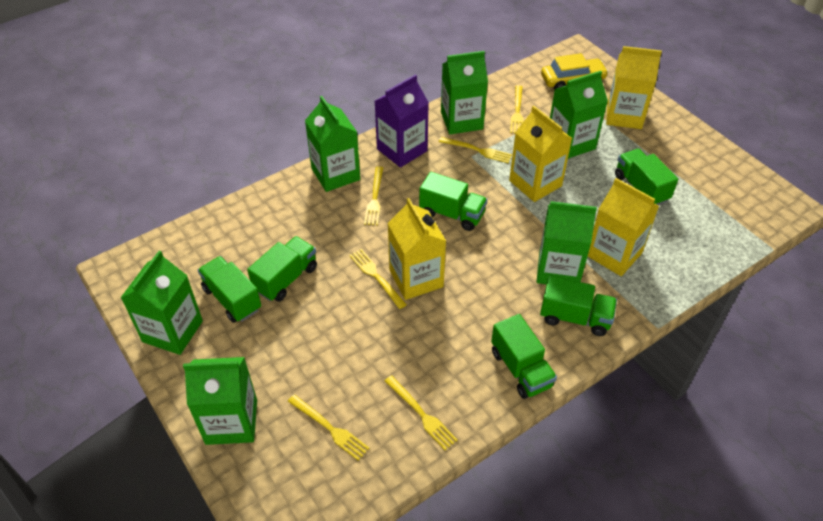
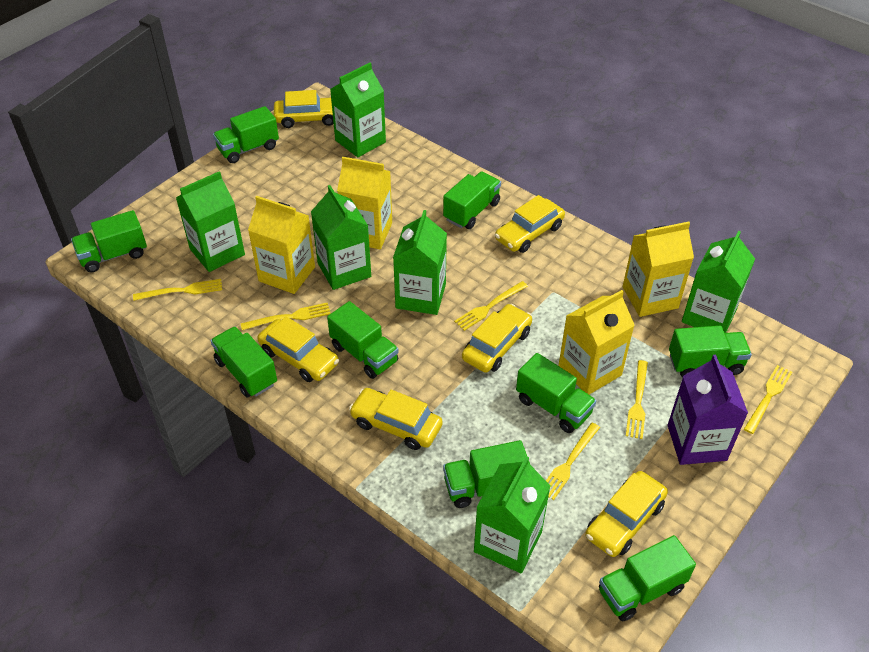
green truck: 6 -> 9
yellow car: 1 -> 6

